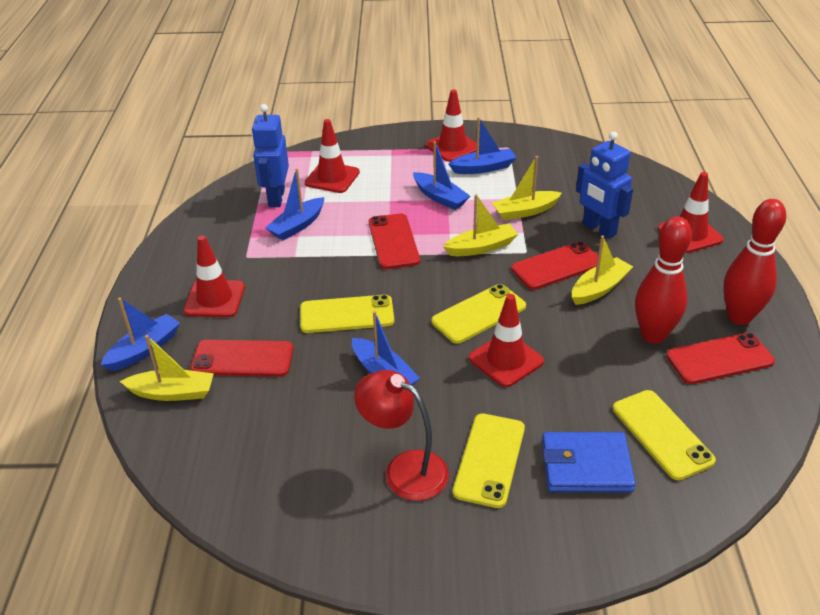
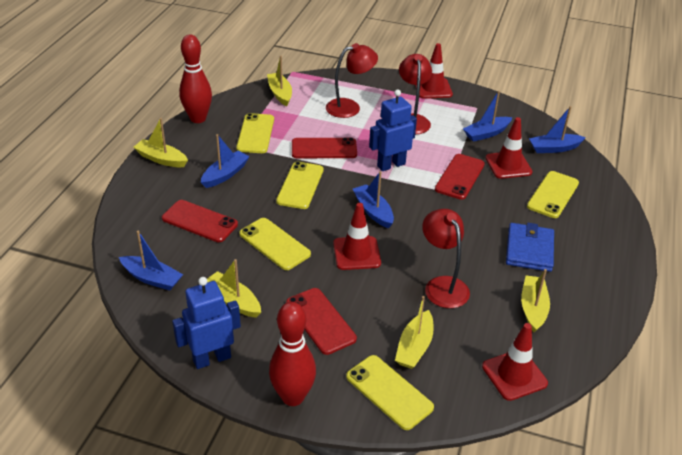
red lamp: 1 -> 3
red traffic cone: 5 -> 4
yellow boat: 4 -> 5
yellow phone: 4 -> 5

